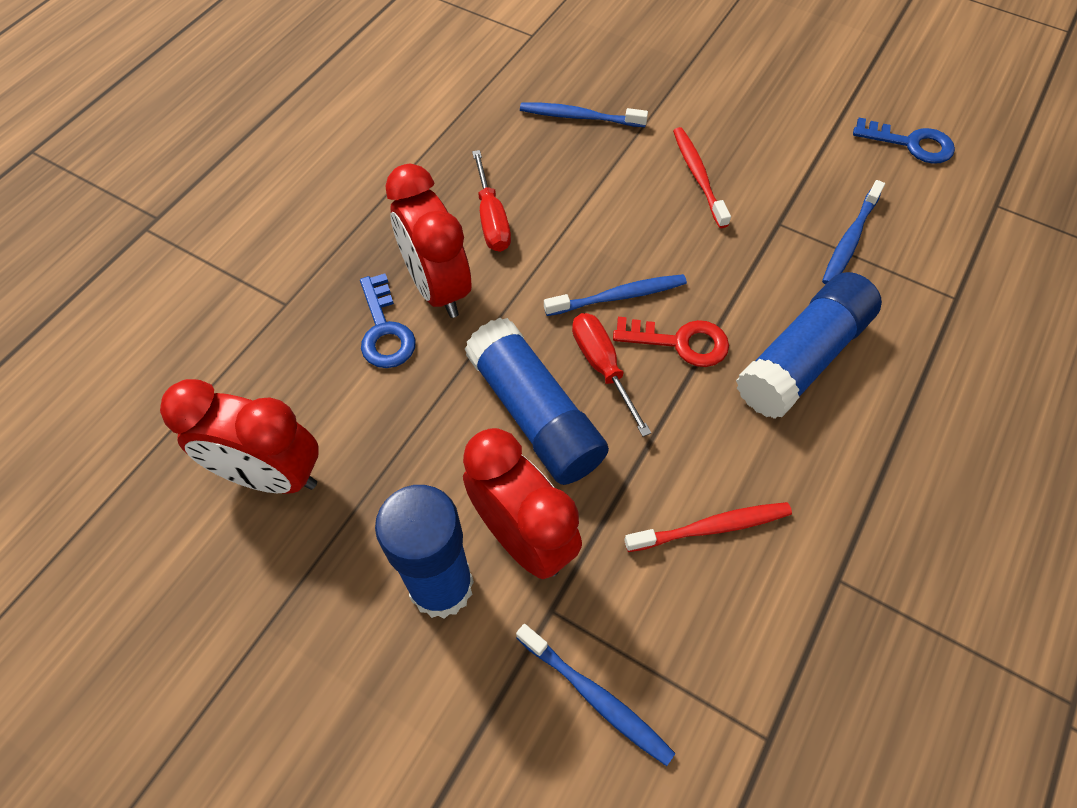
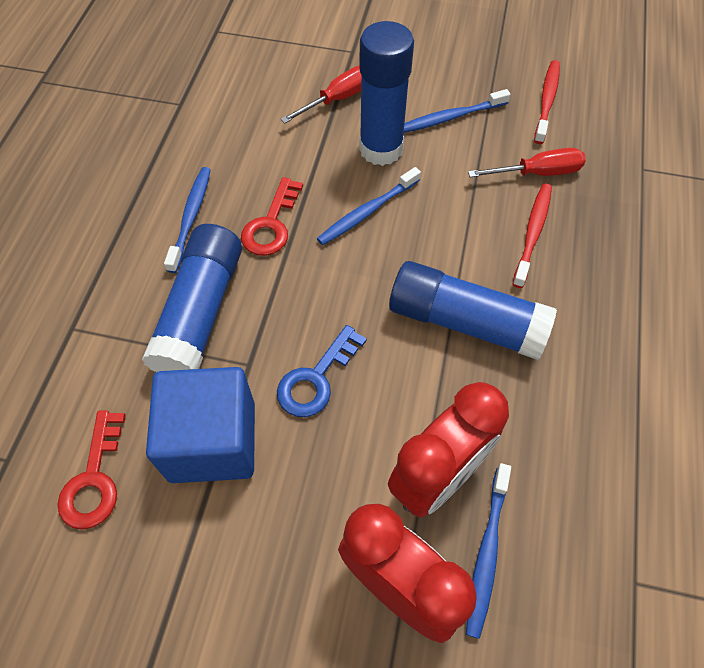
blue cube: 0 -> 1
blue key: 2 -> 1
red clock: 3 -> 2
red key: 1 -> 2

